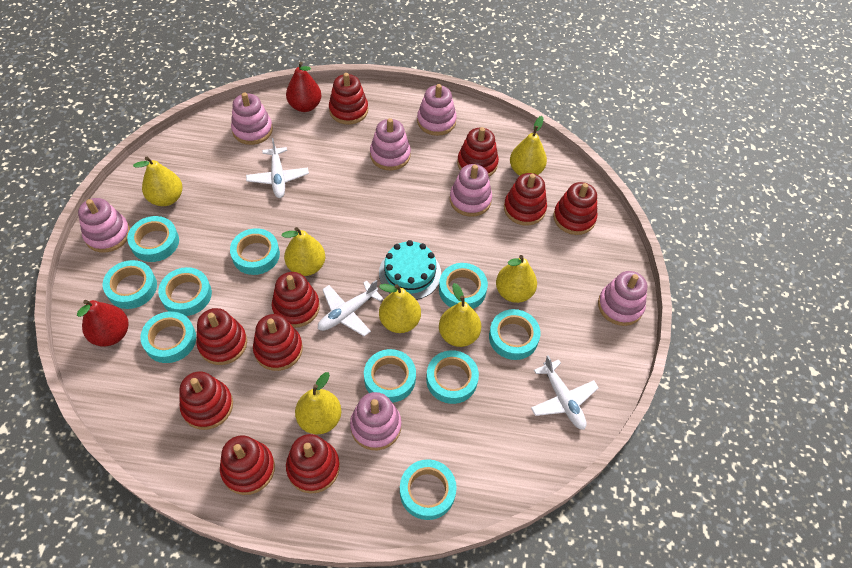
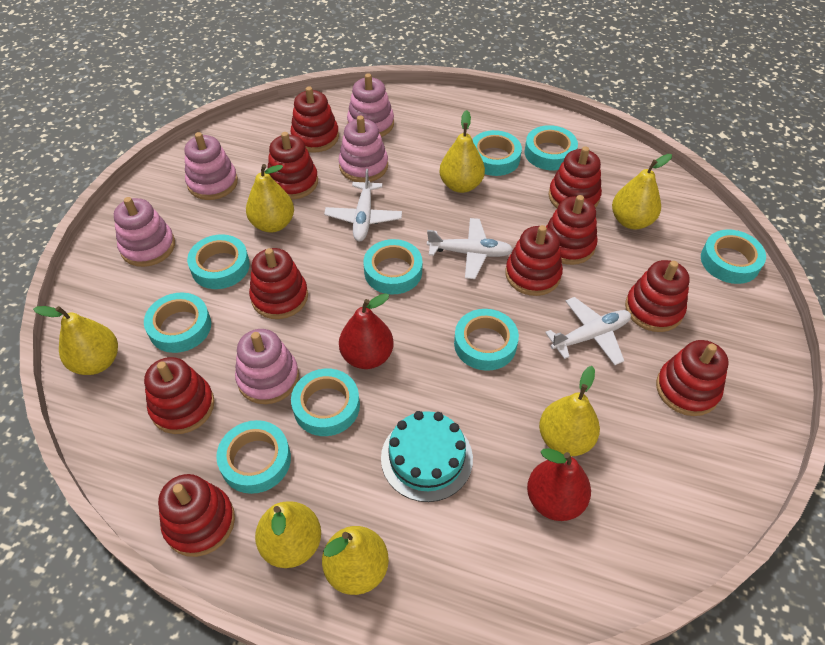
pink stacking toy: 7 -> 5
turquoise tape: 10 -> 9

